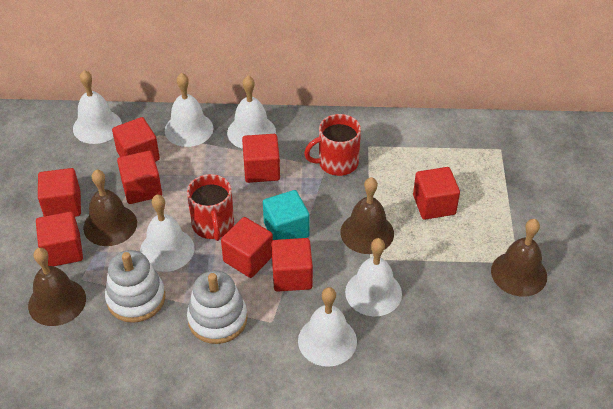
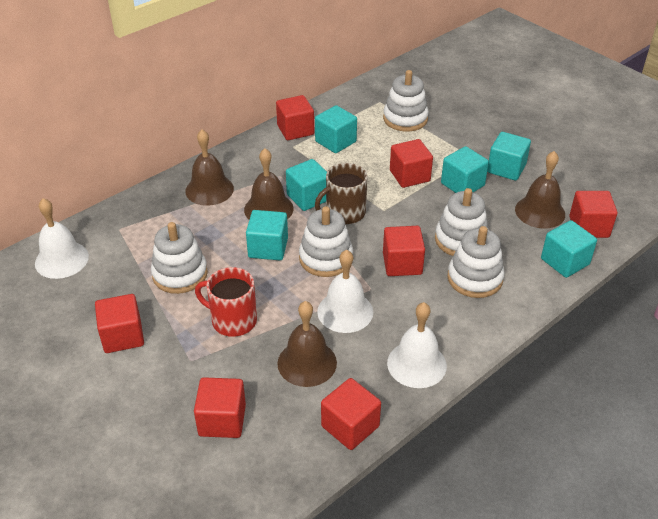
brown mug: 0 -> 1
red cube: 8 -> 7
red mug: 2 -> 1
turquoise cube: 1 -> 6
white bell: 6 -> 3
white stacking toy: 2 -> 5

